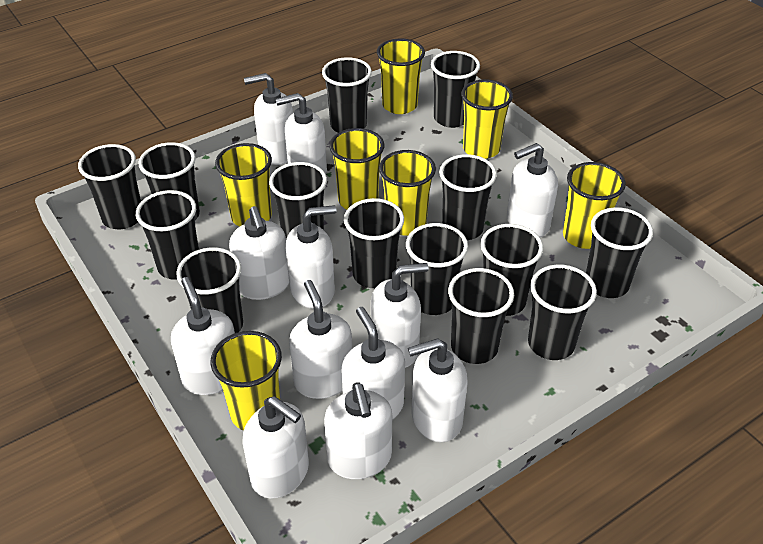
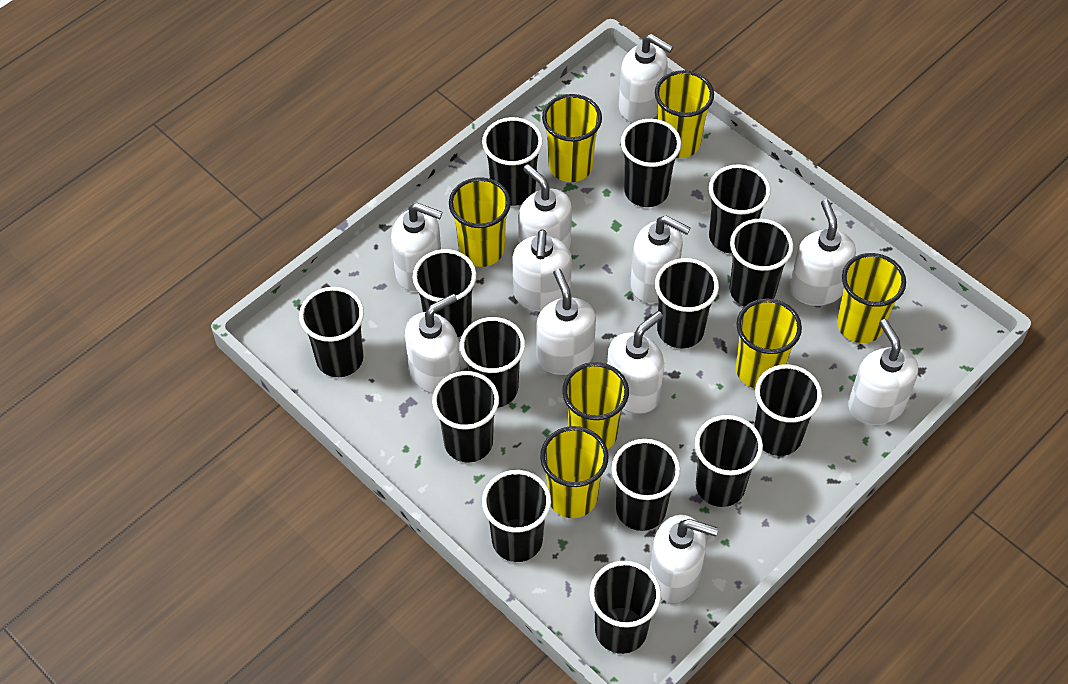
white soap dispenser: 12 -> 11

